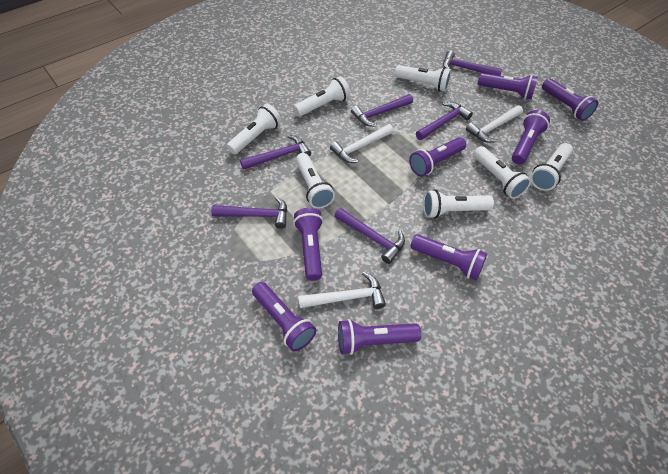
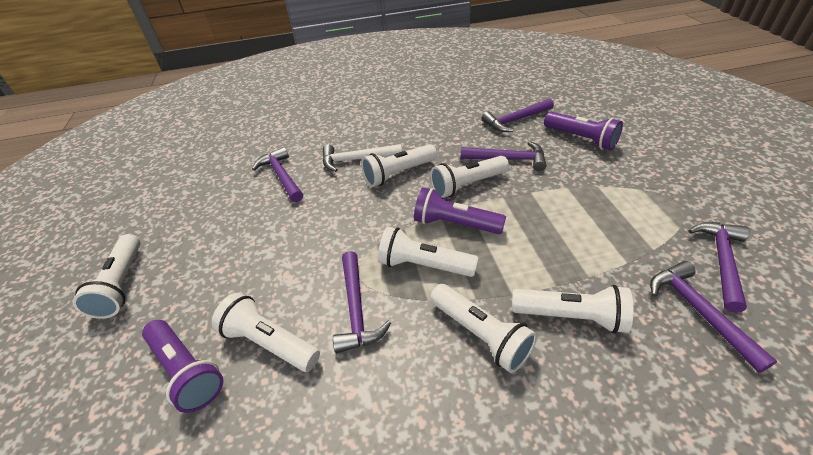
purple flashlight: 8 -> 3
white hammer: 3 -> 1

